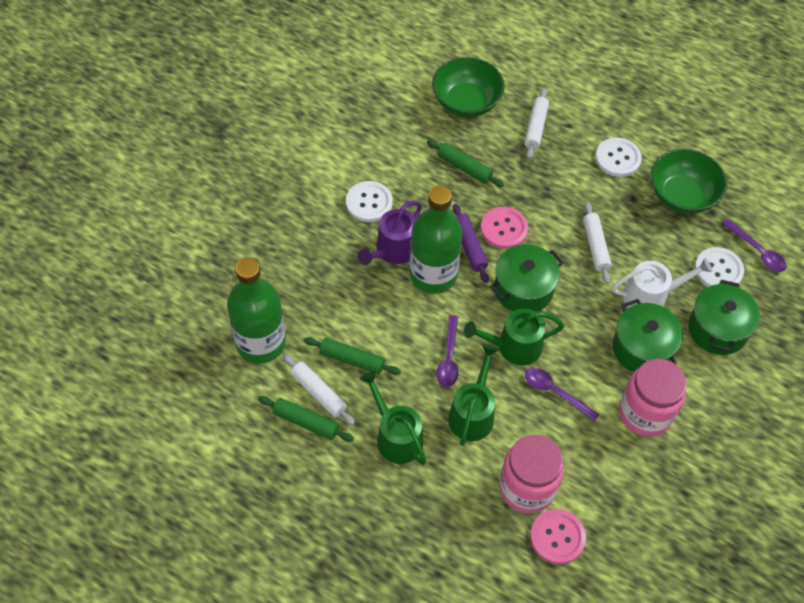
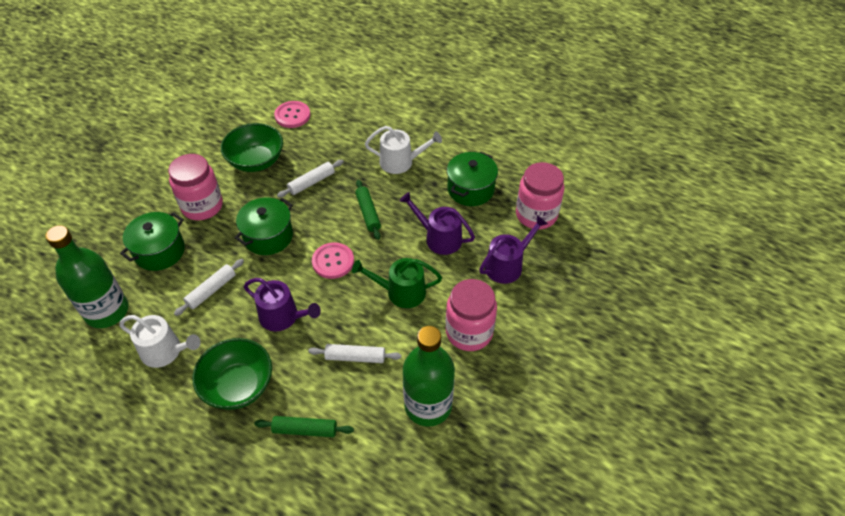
green rolling pin: 3 -> 2
green watering can: 3 -> 1
pink jar: 2 -> 3
purple rolling pin: 1 -> 0
purple spoon: 3 -> 0
purple watering can: 1 -> 3
white button: 3 -> 0
white watering can: 1 -> 2

